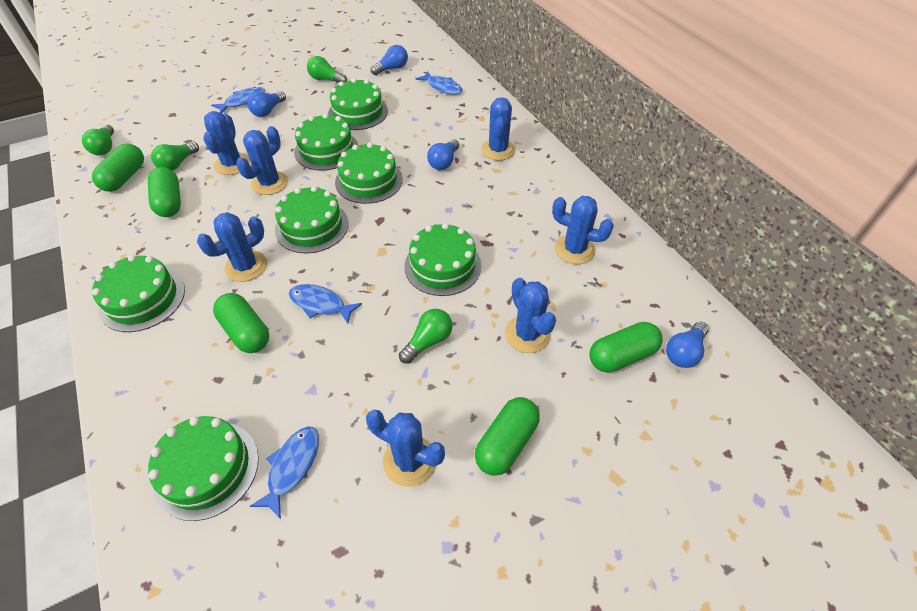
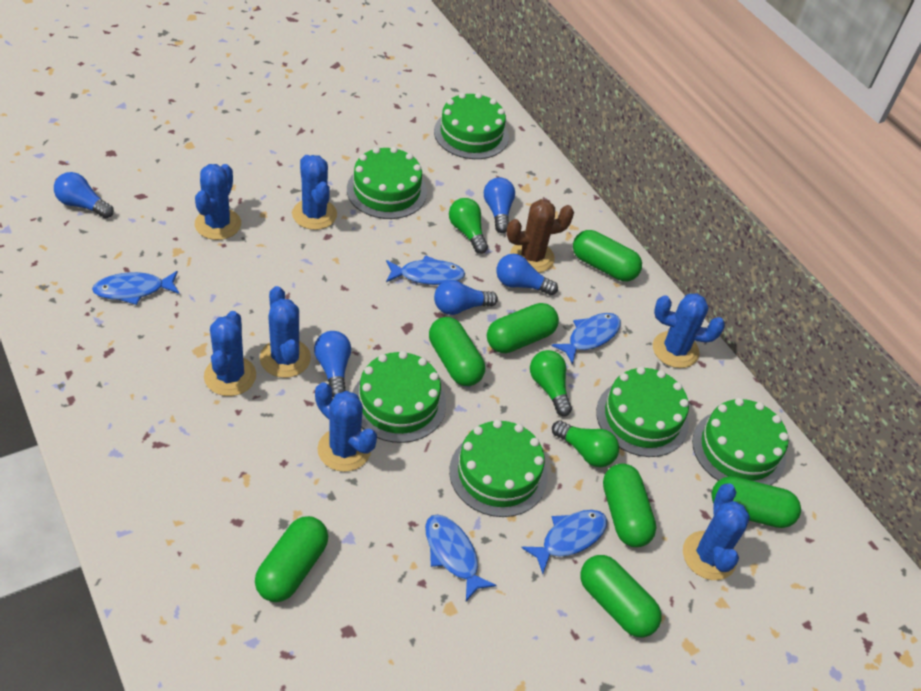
blue fish: 4 -> 5
blue light bulb: 4 -> 5
brown cactus: 0 -> 1
green cake: 7 -> 6
green capsule: 5 -> 7
green light bulb: 4 -> 3

